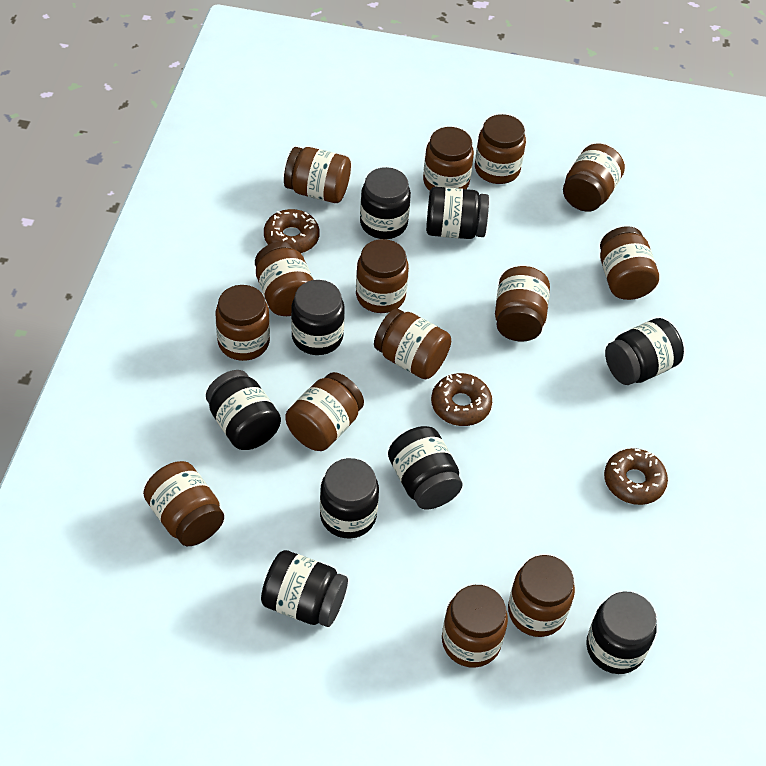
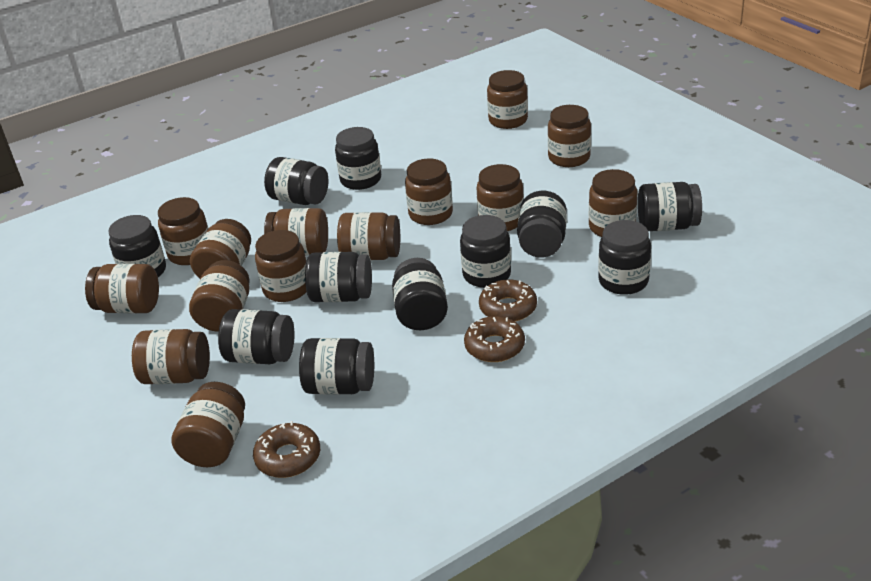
black jar: 9 -> 11

